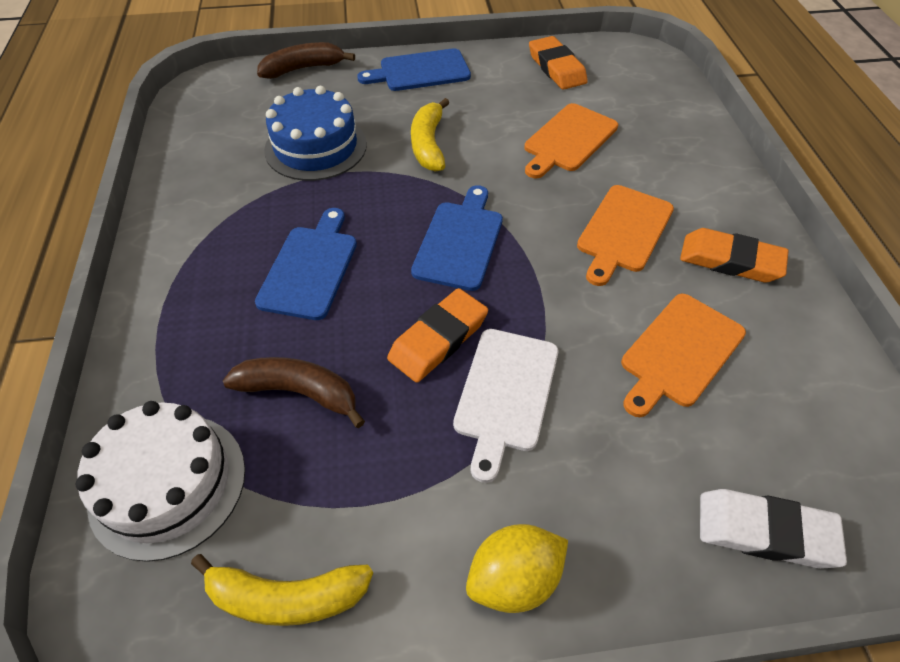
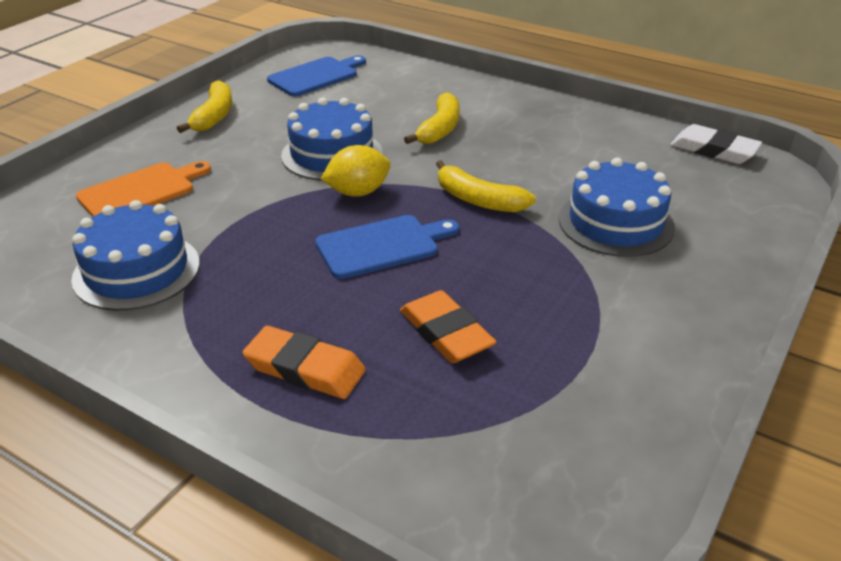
blue cake: 1 -> 3
blue cutting board: 3 -> 2
brown banana: 2 -> 0
orange cutting board: 3 -> 1
orange eraser: 3 -> 2
white cake: 1 -> 0
white cutting board: 1 -> 0
yellow banana: 2 -> 3

